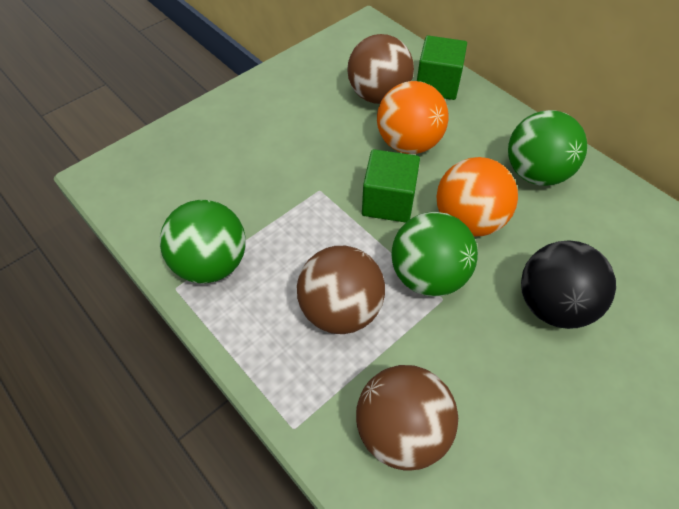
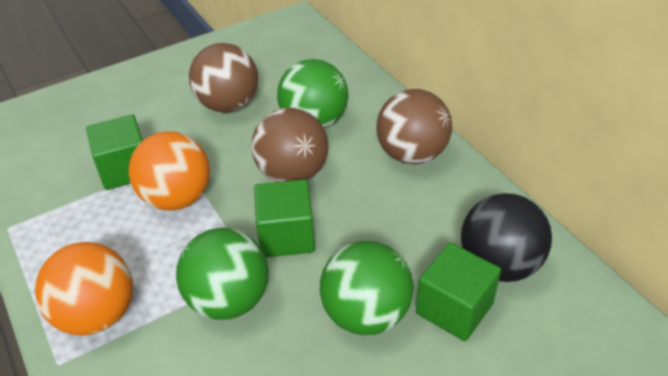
green cube: 2 -> 3

